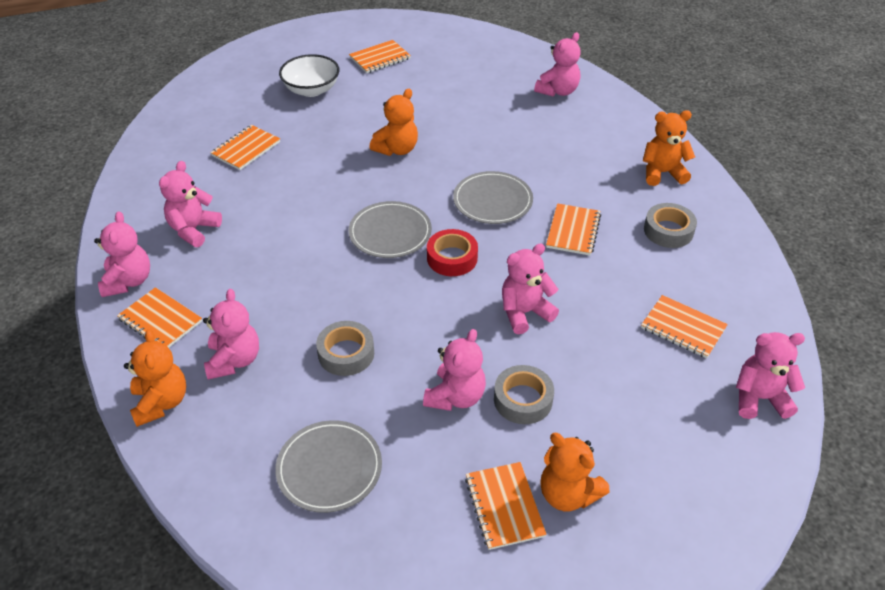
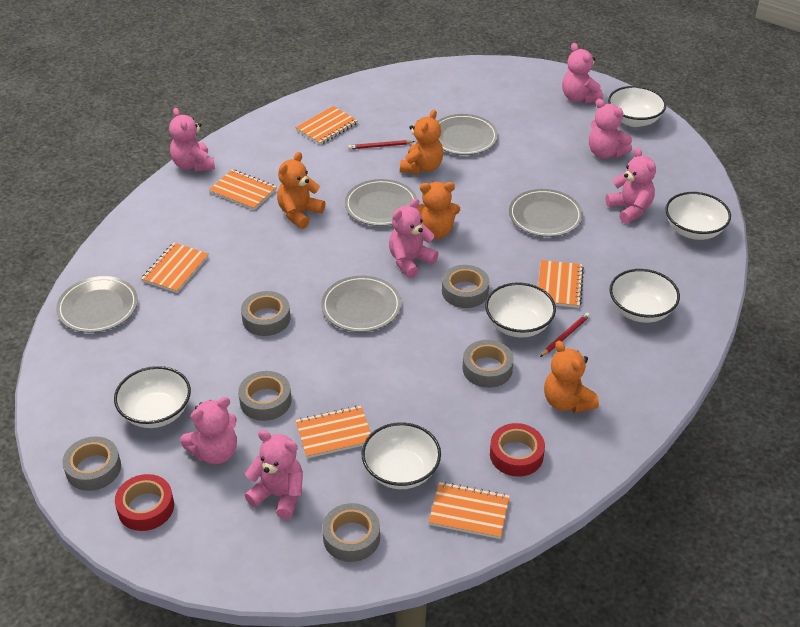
grey plate: 3 -> 5
grey tape: 3 -> 6
red pencil: 0 -> 2
red tape: 1 -> 2
white bowl: 1 -> 6

